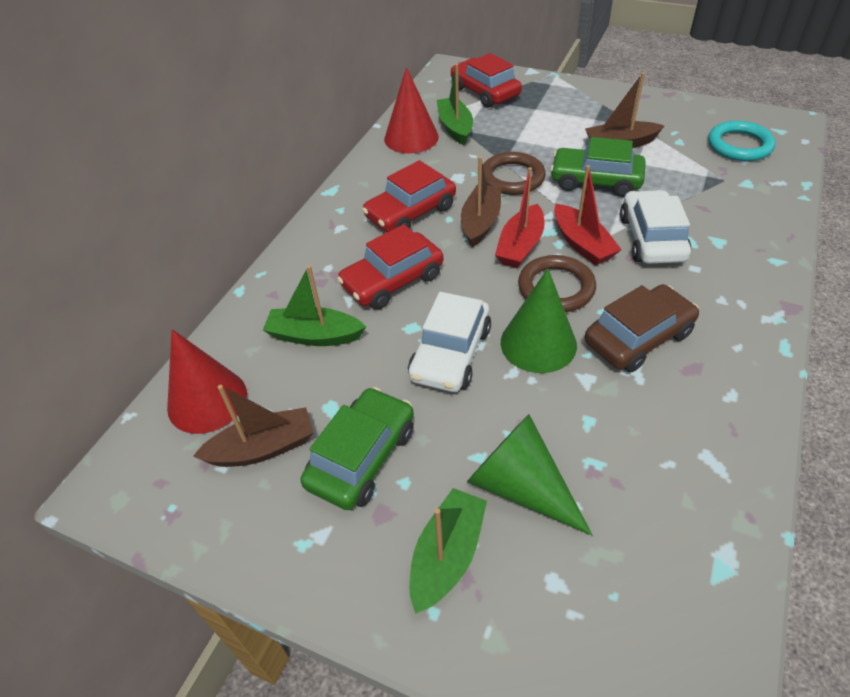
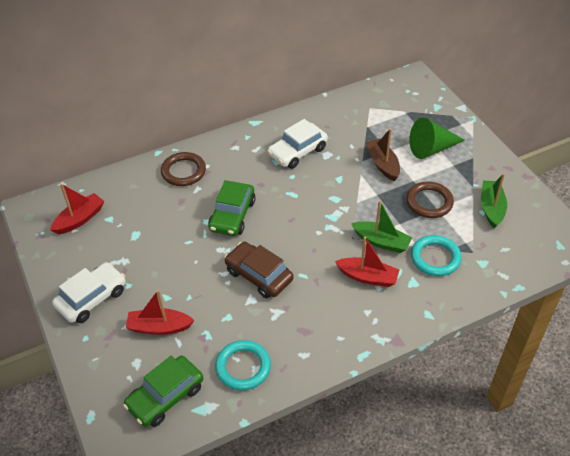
brown boat: 3 -> 1
green boat: 3 -> 2
green cone: 2 -> 1
red boat: 2 -> 3
red car: 3 -> 0
red cone: 2 -> 0
turquoise ring: 1 -> 2

